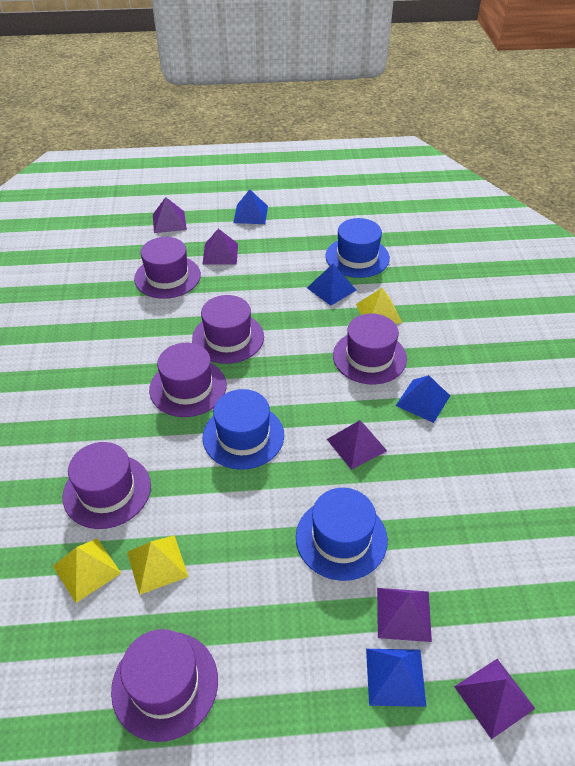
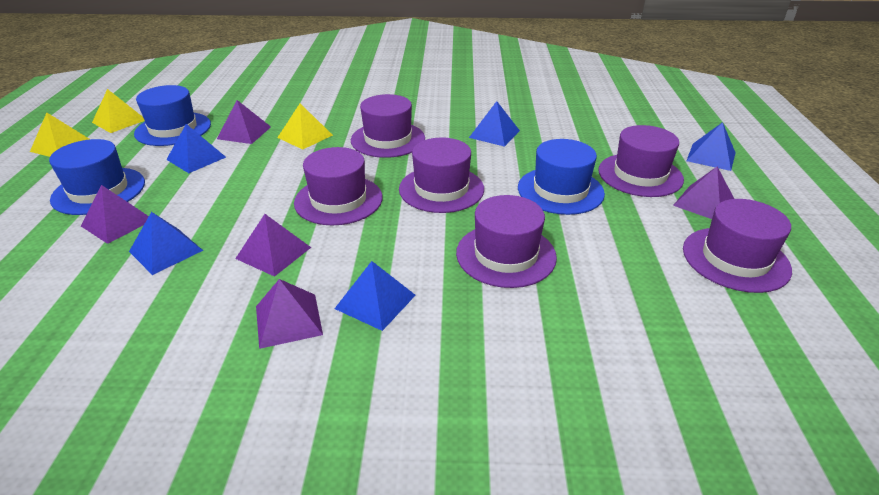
blue pyramid: 4 -> 5

